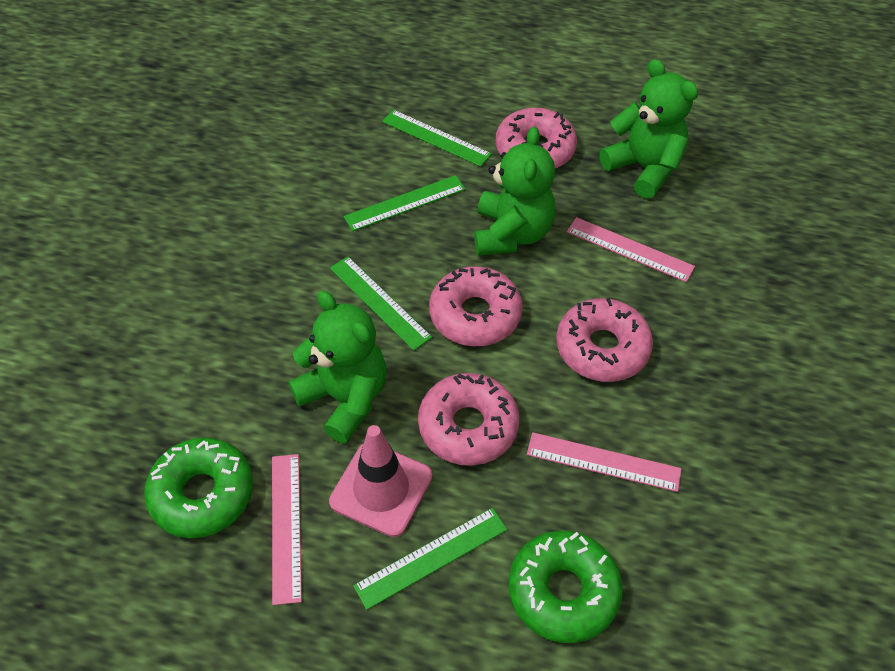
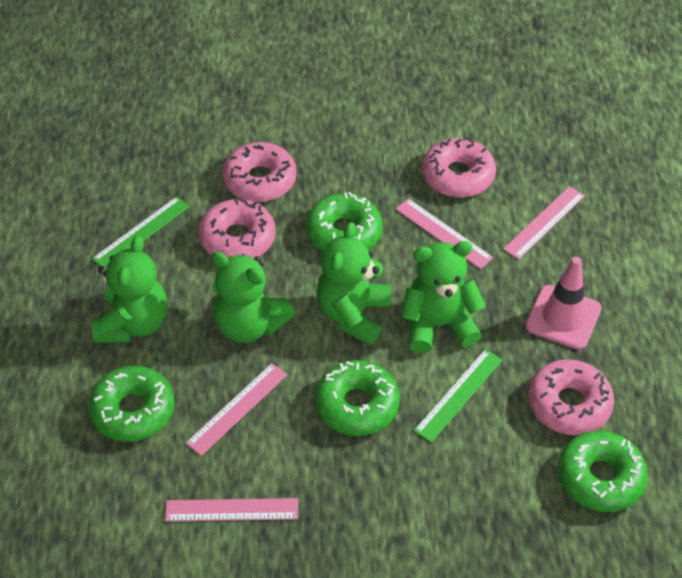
green donut: 2 -> 4
green ruler: 4 -> 2
green teddy bear: 3 -> 4
pink ruler: 3 -> 4

